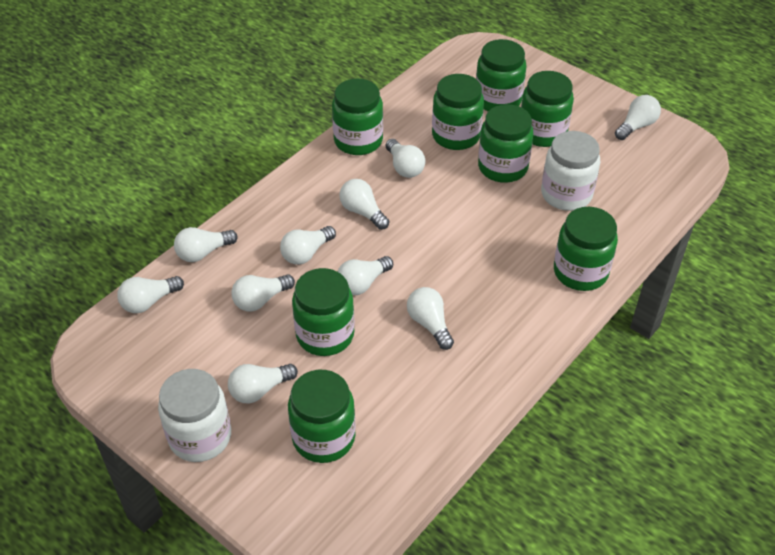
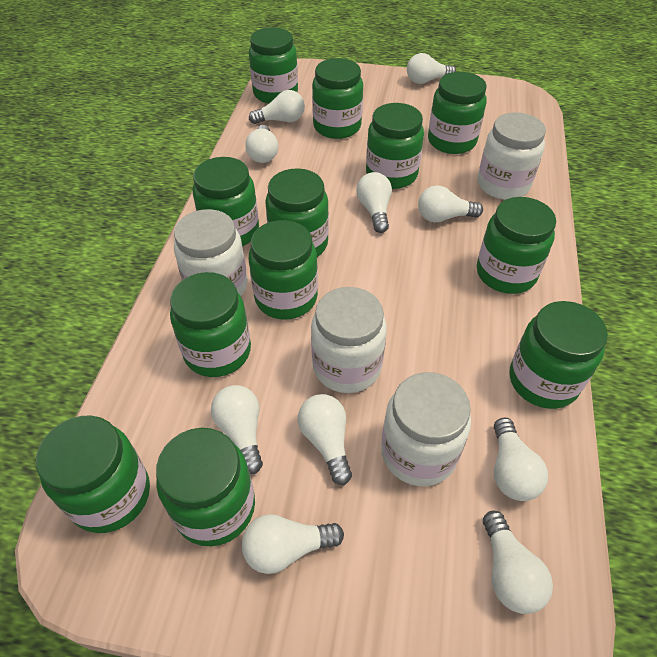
green jar: 8 -> 12
white jar: 2 -> 4

